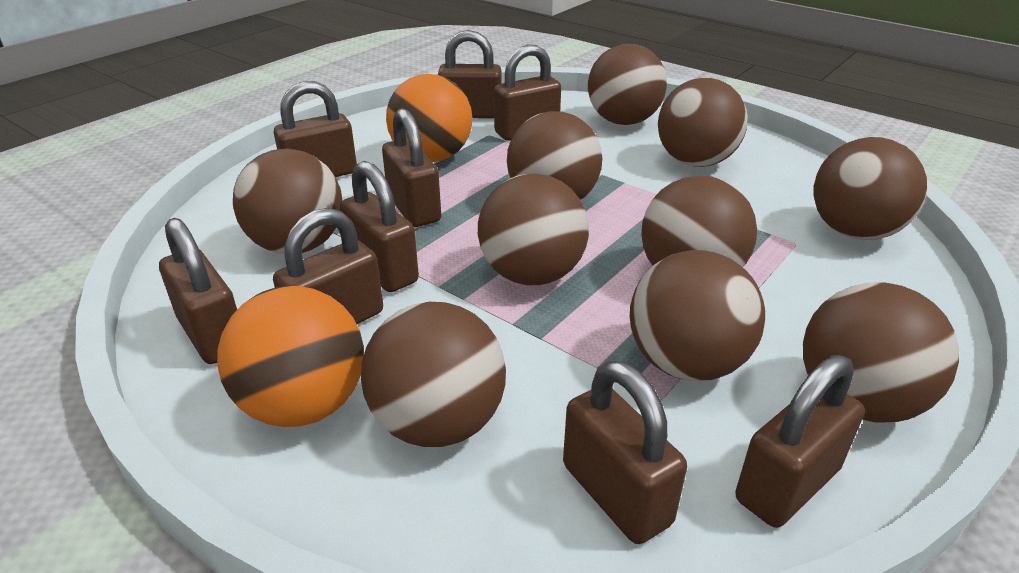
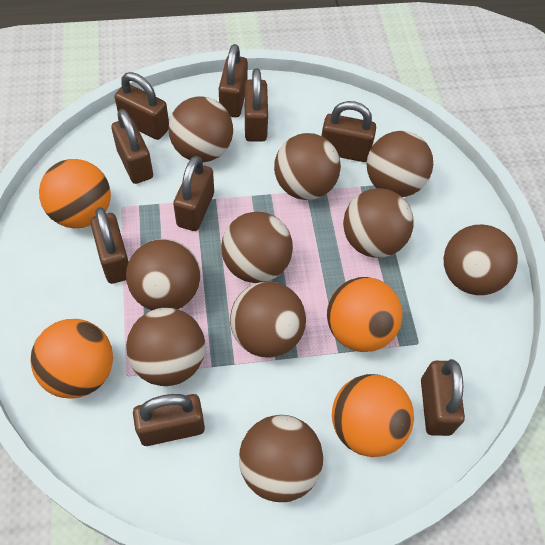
orange ball: 2 -> 4

